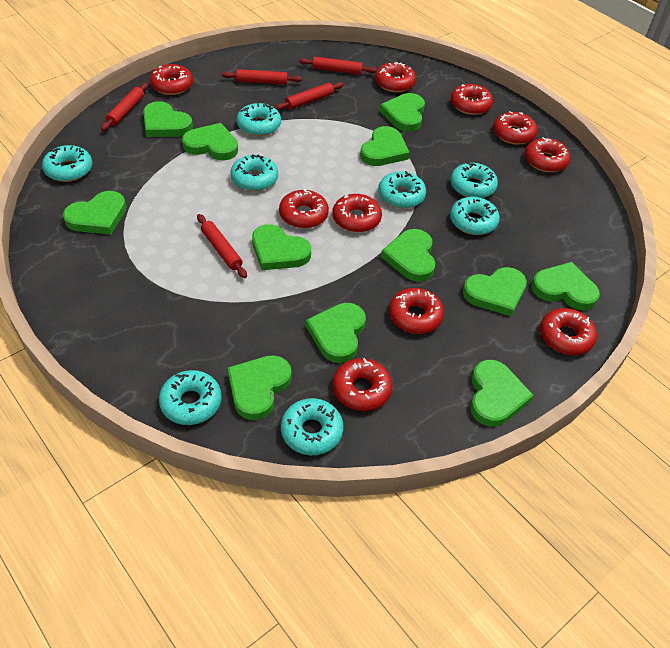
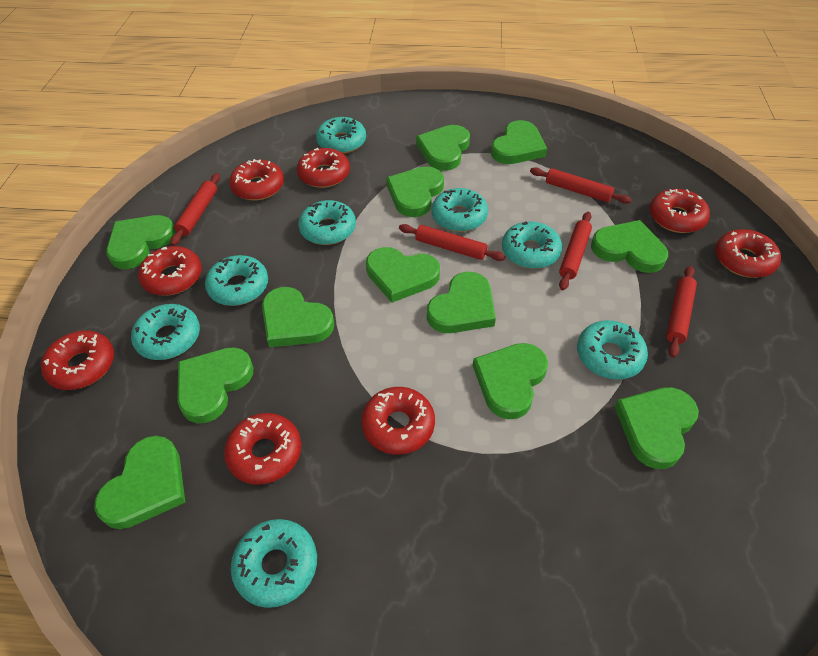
red donut: 10 -> 8

